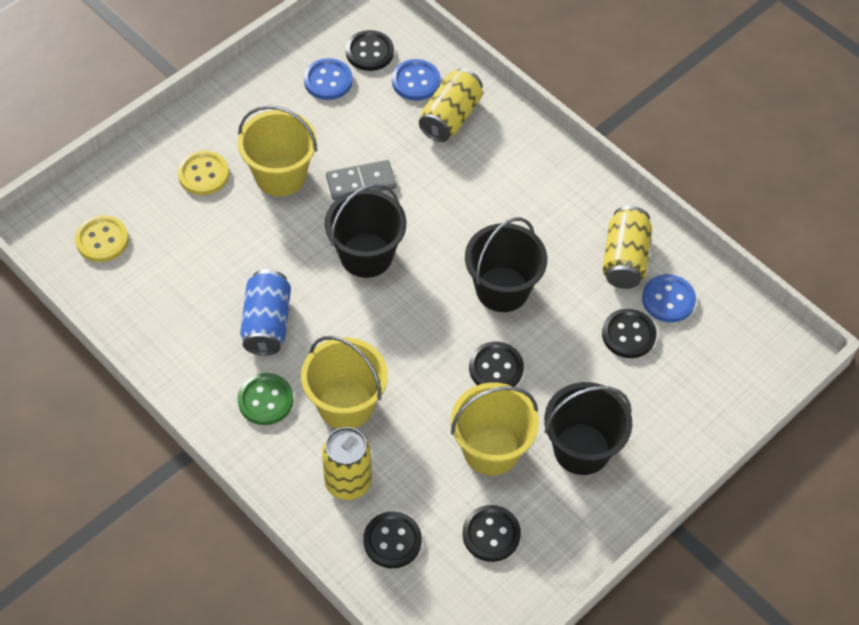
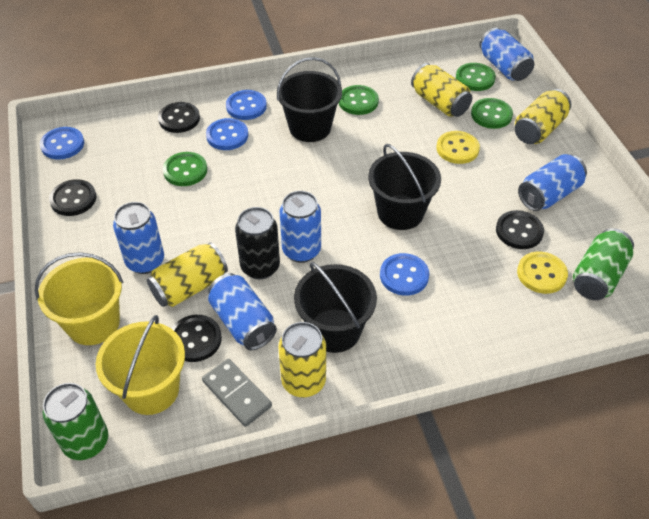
black button: 5 -> 4
black can: 0 -> 1
blue button: 3 -> 4
blue can: 1 -> 5
green button: 1 -> 4
green can: 0 -> 2
yellow bucket: 3 -> 2
yellow can: 3 -> 4

